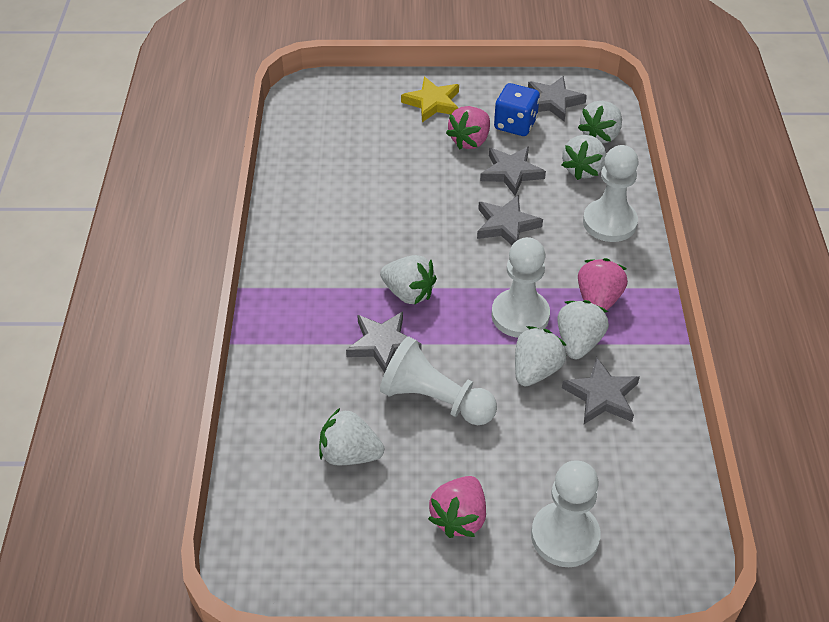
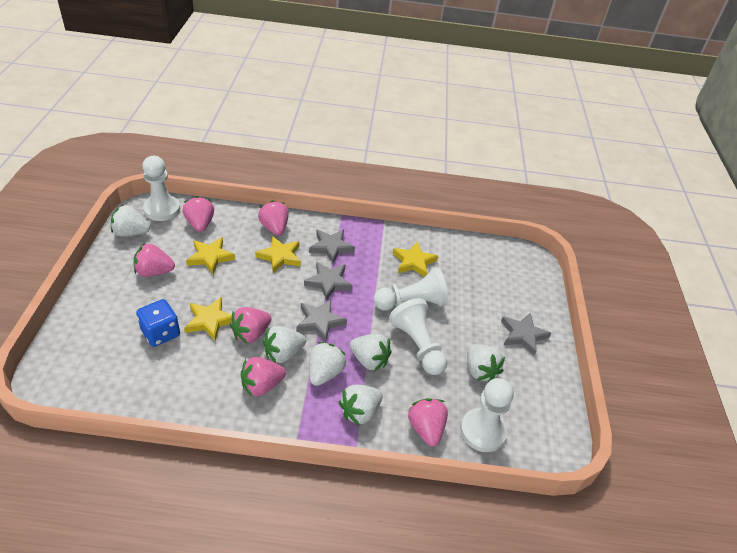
grey star: 5 -> 4
pink strawberry: 3 -> 6
yellow star: 1 -> 4

